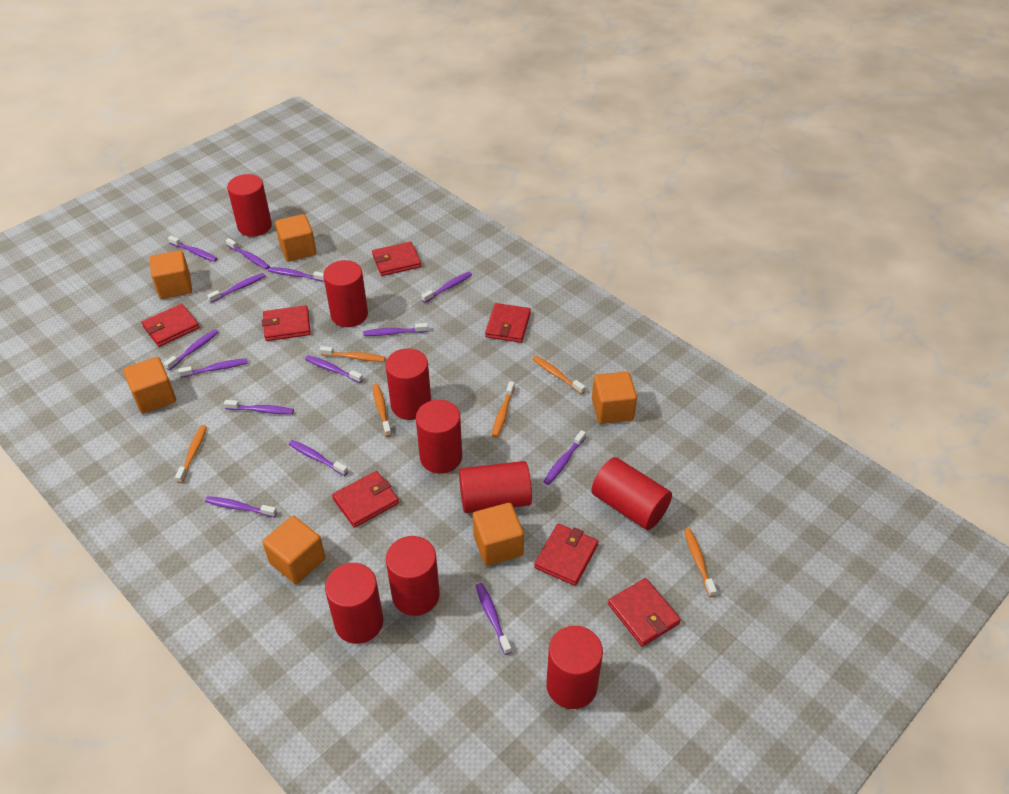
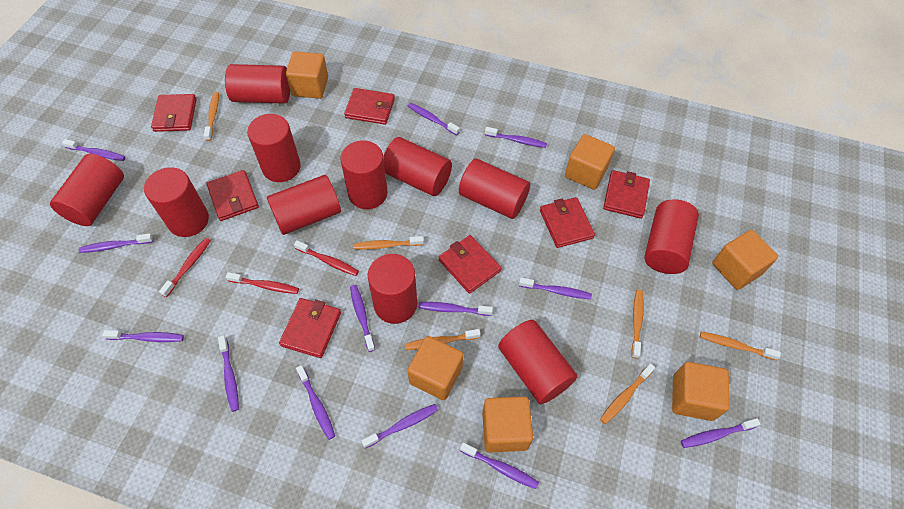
purple toothbrush: 14 -> 13
red cylinder: 9 -> 11
red toothbrush: 0 -> 3

